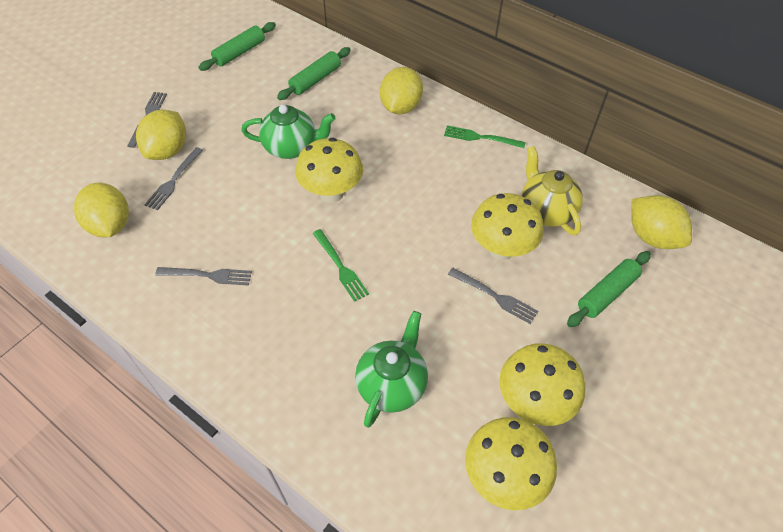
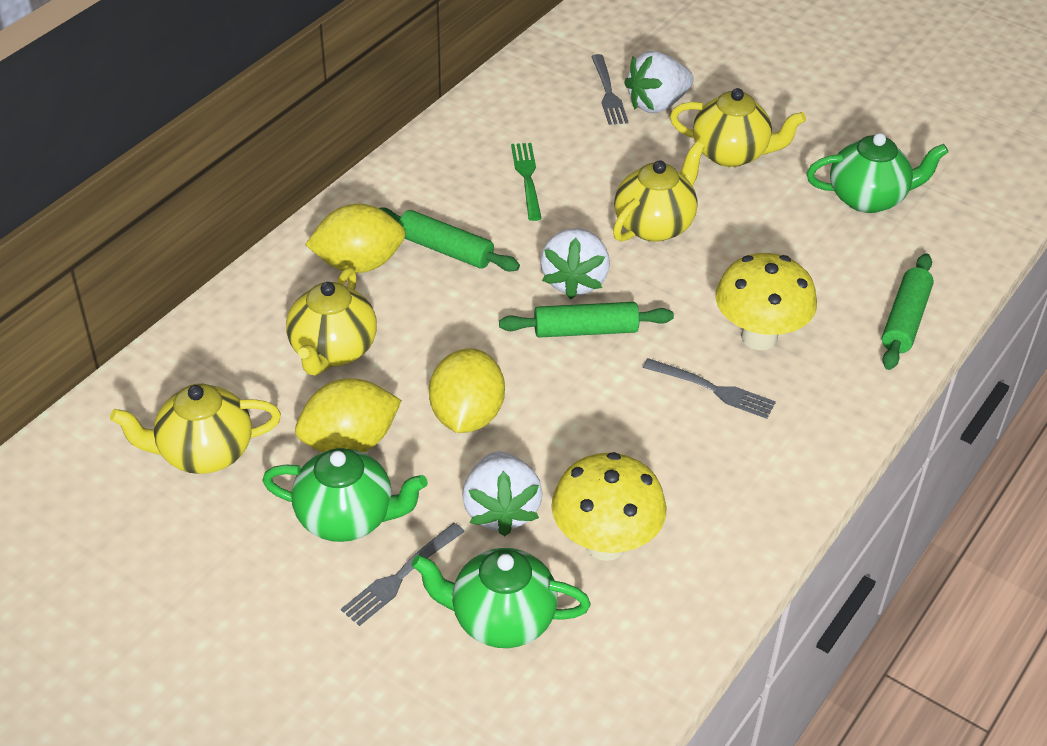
green fork: 2 -> 1
green teapot: 2 -> 3
grey fork: 4 -> 3
white strawberry: 0 -> 3
yellow lemon: 4 -> 3
yellow mushroom: 4 -> 2
yellow teapot: 1 -> 4

